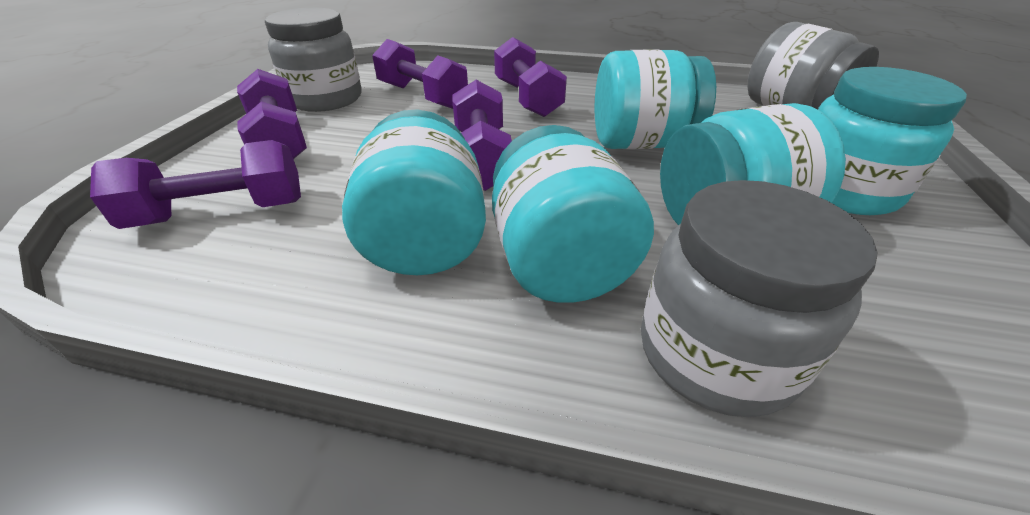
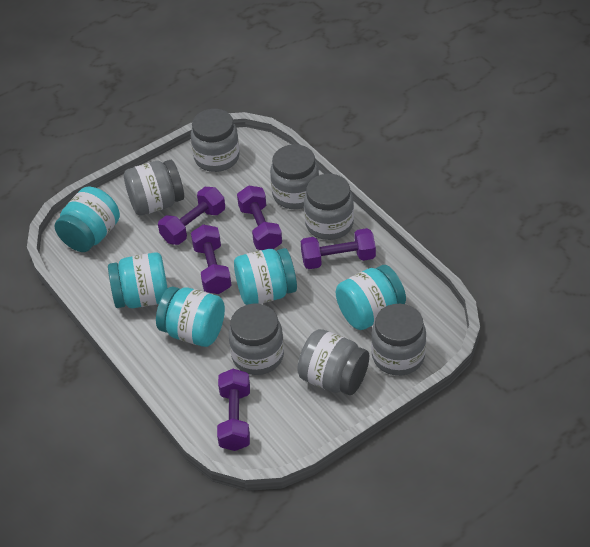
grey jar: 3 -> 7

